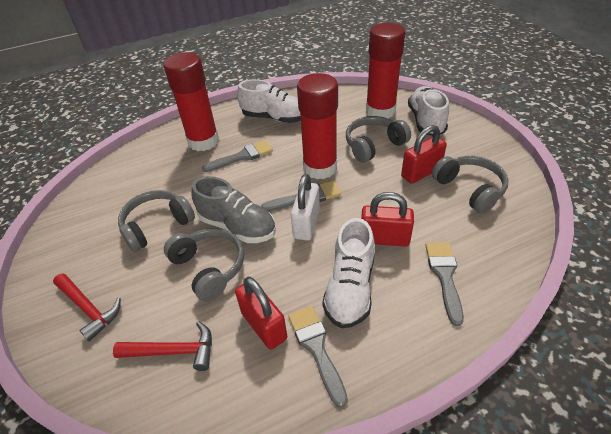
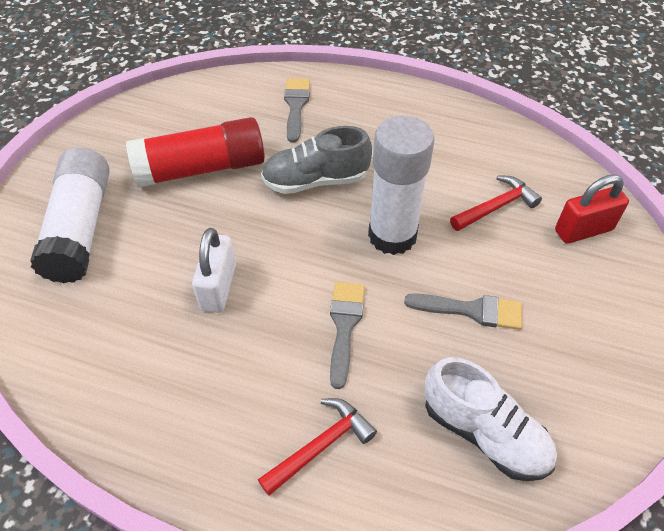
grey brush: 4 -> 3
grey headphones: 4 -> 0
red glue stick: 3 -> 1
red padlock: 3 -> 1
white glue stick: 0 -> 2
white shoe: 3 -> 1

